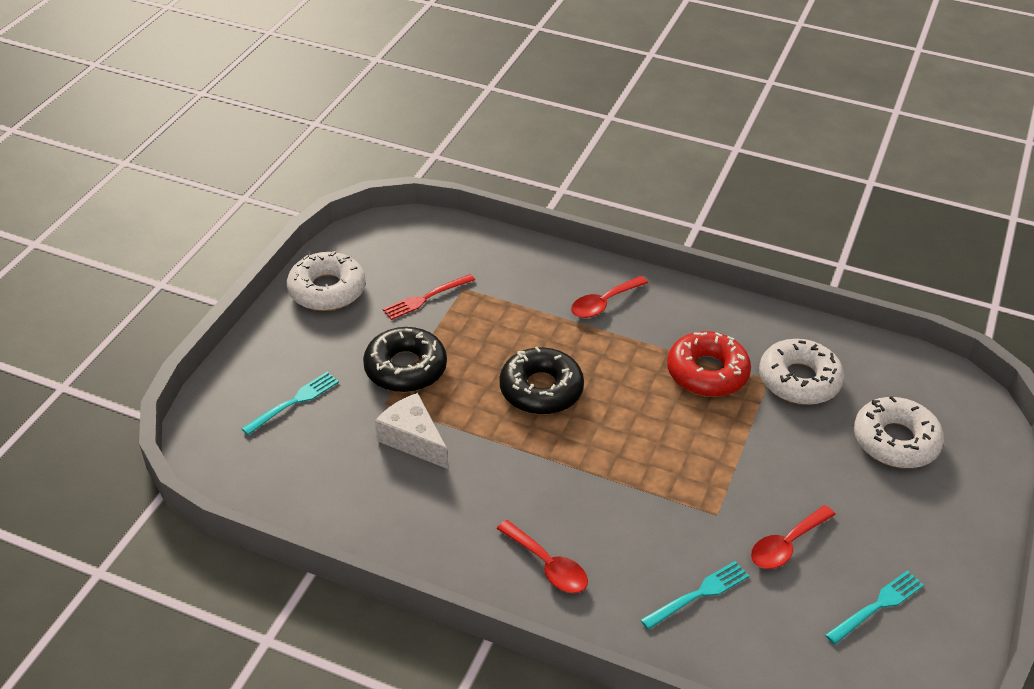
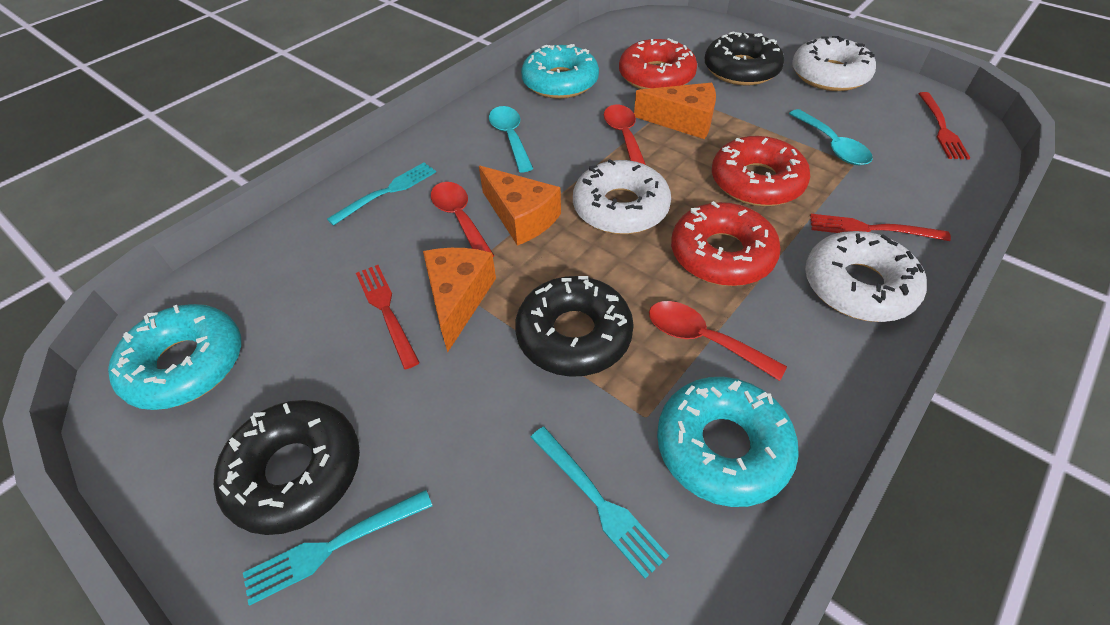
black donut: 2 -> 3
orange cheese: 0 -> 3
red donut: 1 -> 3
red fork: 1 -> 3
turquoise donut: 0 -> 3
turquoise spoon: 0 -> 2
white cheese: 1 -> 0

